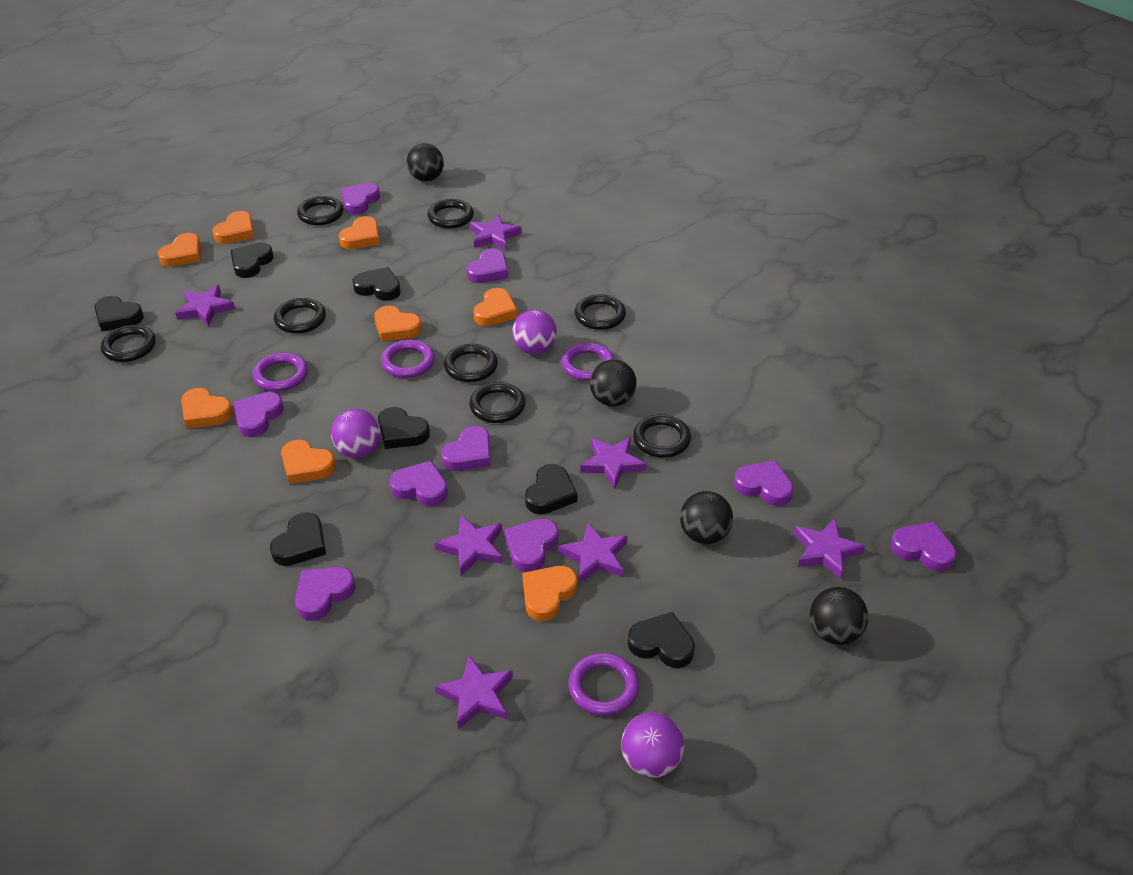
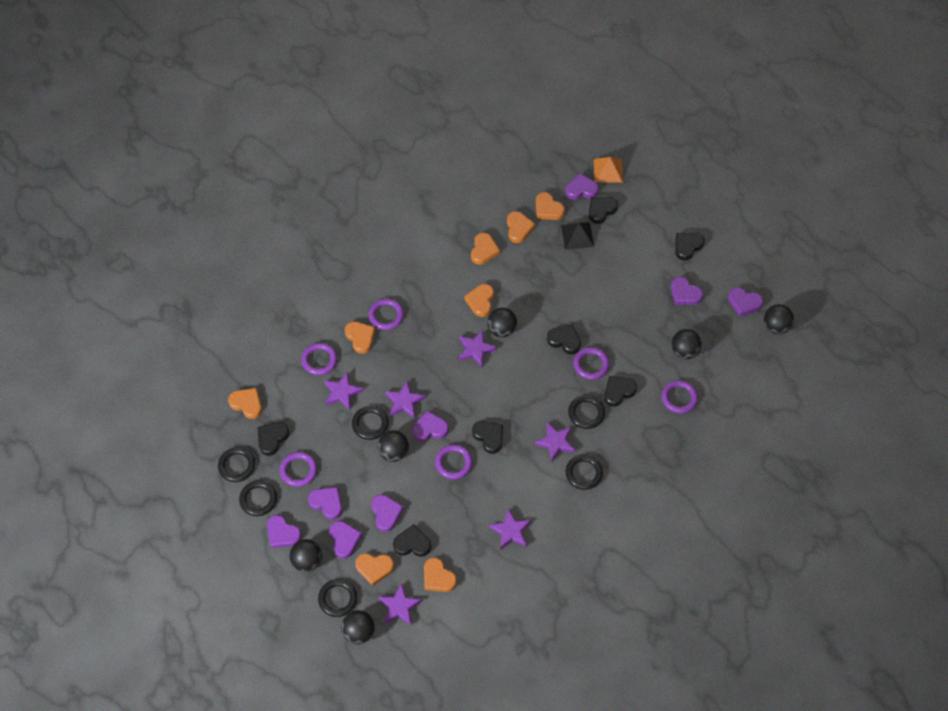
black ball: 4 -> 6
black pyramid: 0 -> 1
black ring: 8 -> 6
orange pyramid: 0 -> 1
purple ball: 3 -> 0
purple heart: 9 -> 8
purple ring: 4 -> 6
purple star: 7 -> 6

